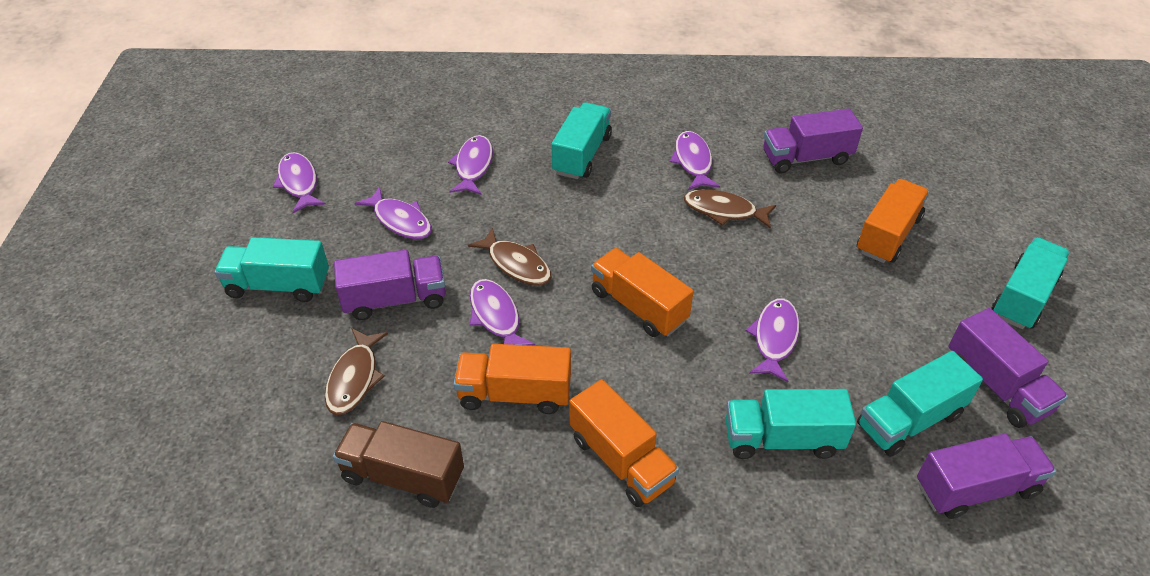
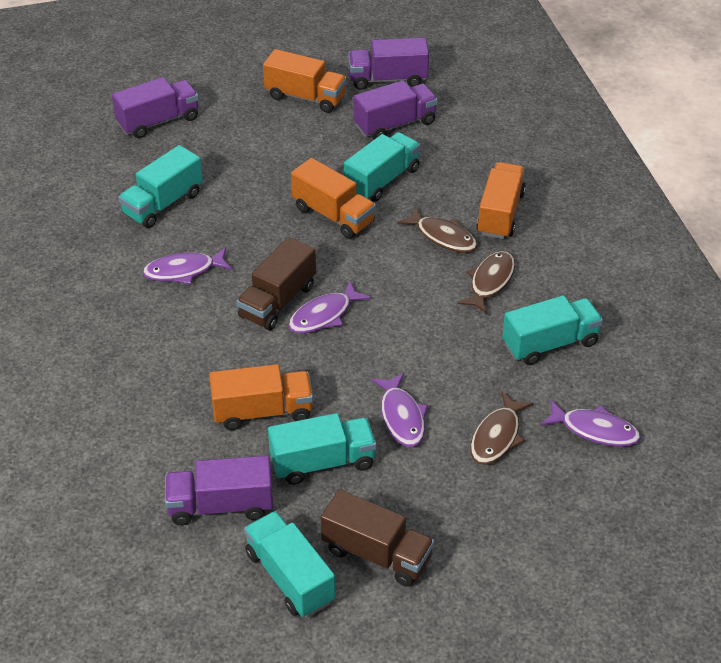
brown truck: 1 -> 2
purple fish: 6 -> 4

